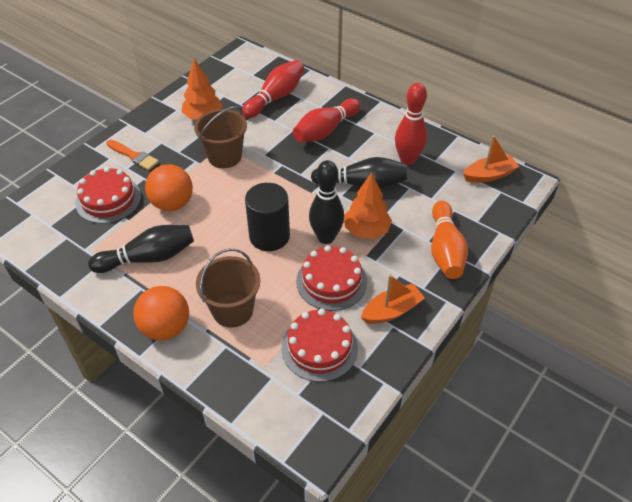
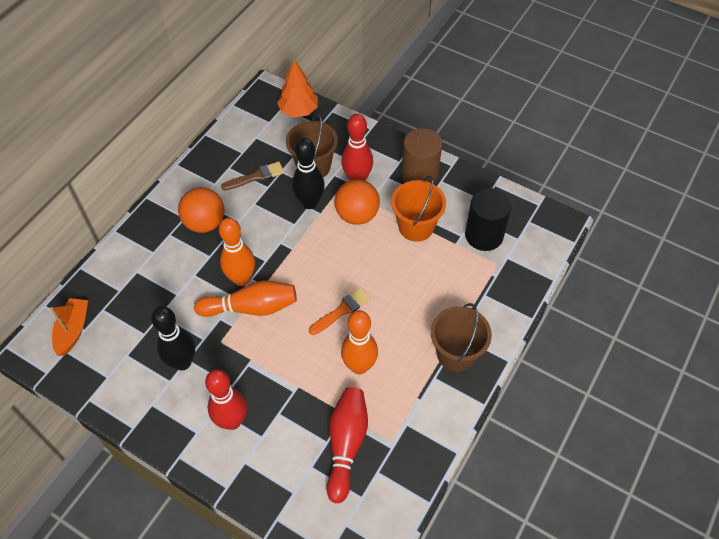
black bowling pin: 3 -> 2
brown brush: 0 -> 1
brown cylinder: 0 -> 1
orange boat: 2 -> 1
orange bowling pin: 1 -> 3
orange bucket: 0 -> 1
orange tree: 2 -> 1
red cake: 3 -> 0

